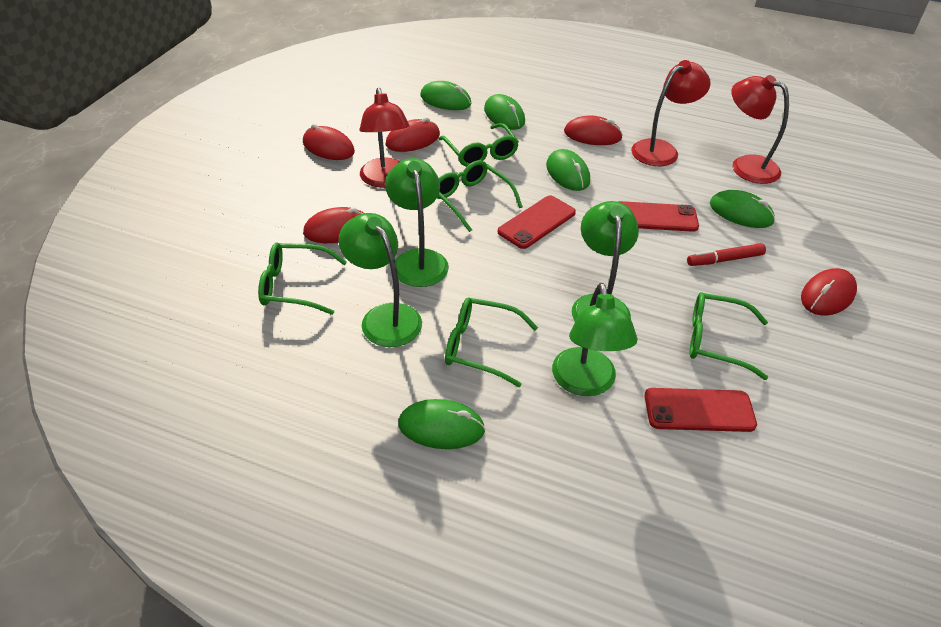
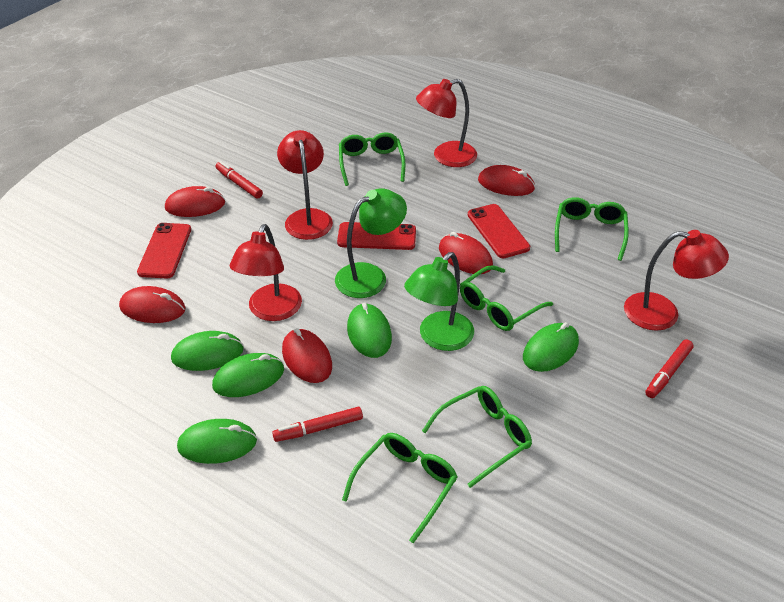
green lamp: 4 -> 2
red lamp: 3 -> 4
red marker: 1 -> 3

